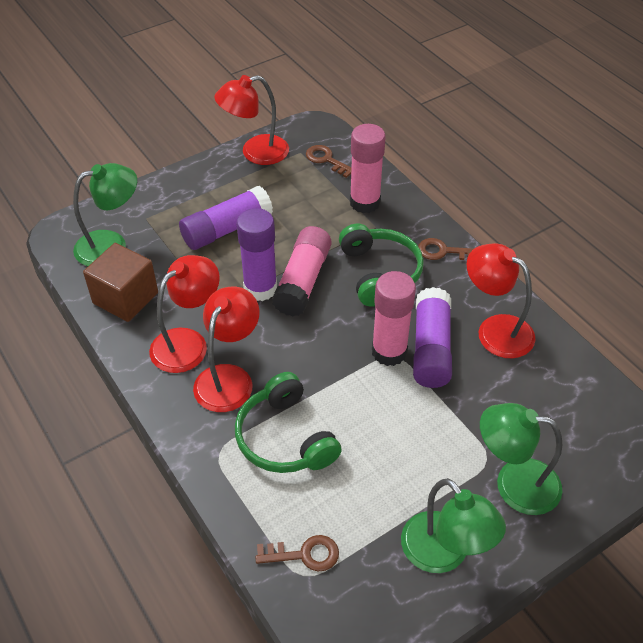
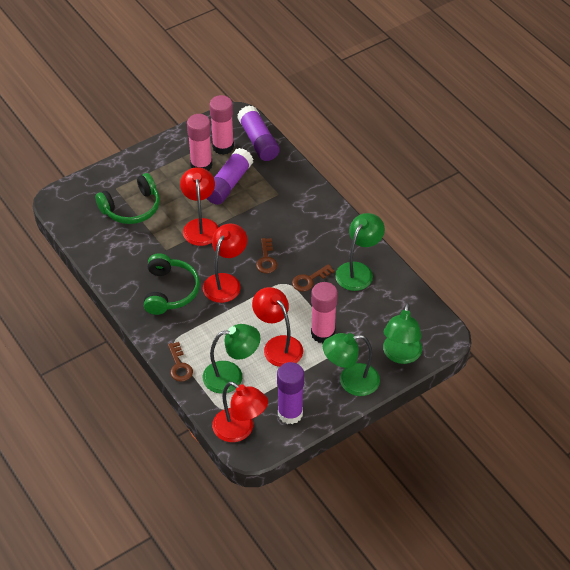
brown cube: 1 -> 0
green lamp: 3 -> 4

